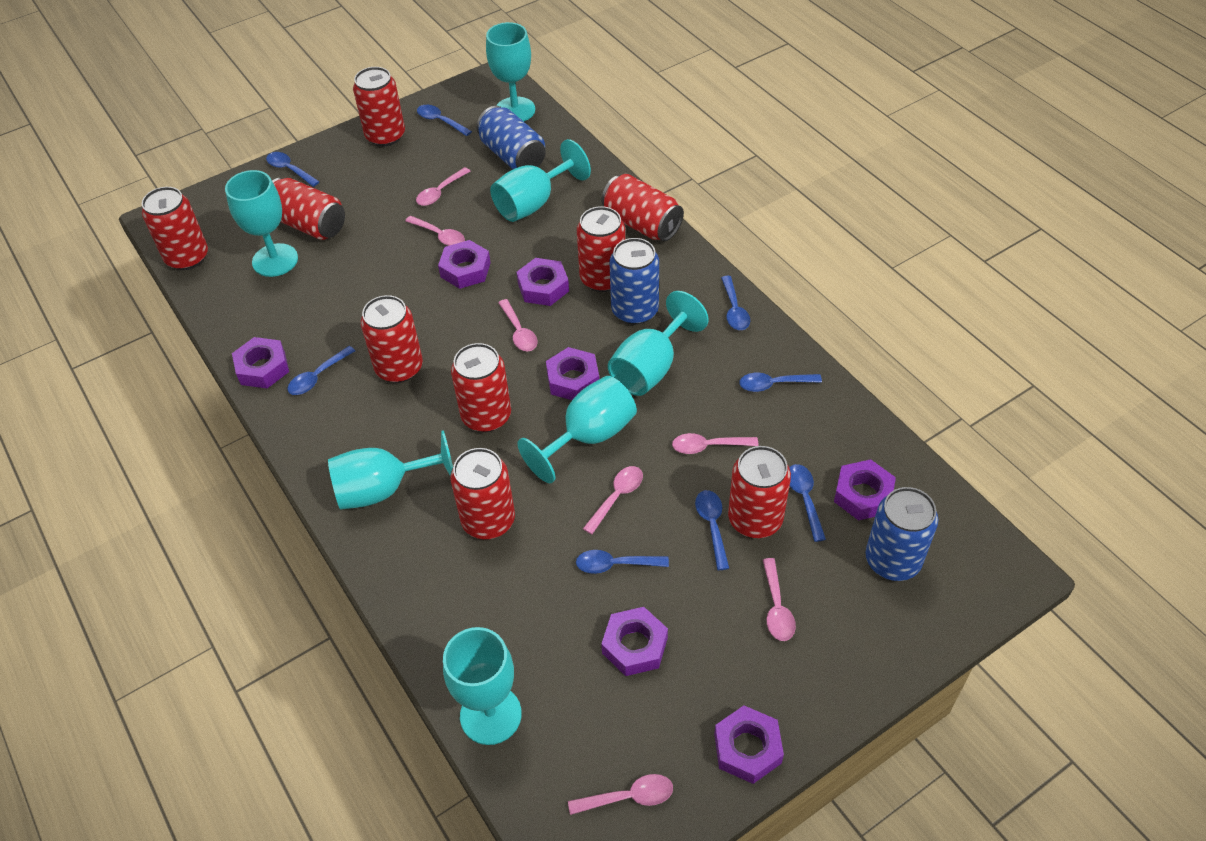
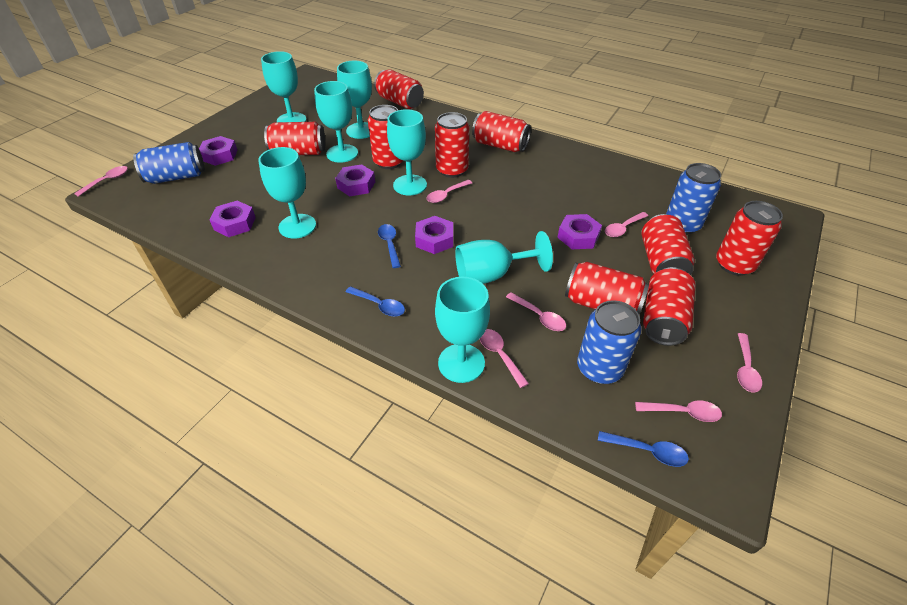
blue spoon: 8 -> 3
purple nut: 7 -> 5

